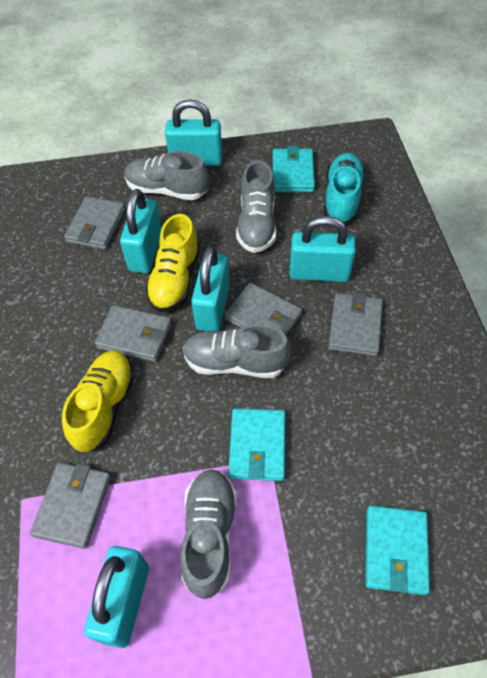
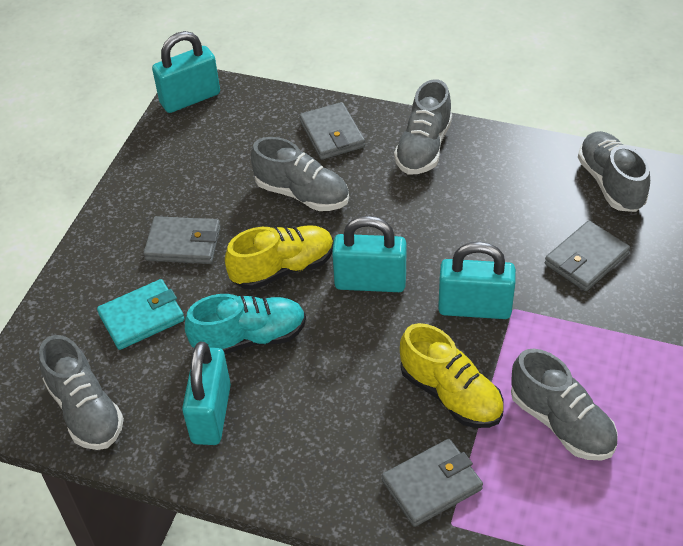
grey shoe: 4 -> 5
grey wallet: 5 -> 4
turquoise padlock: 5 -> 4
turquoise wallet: 3 -> 1

